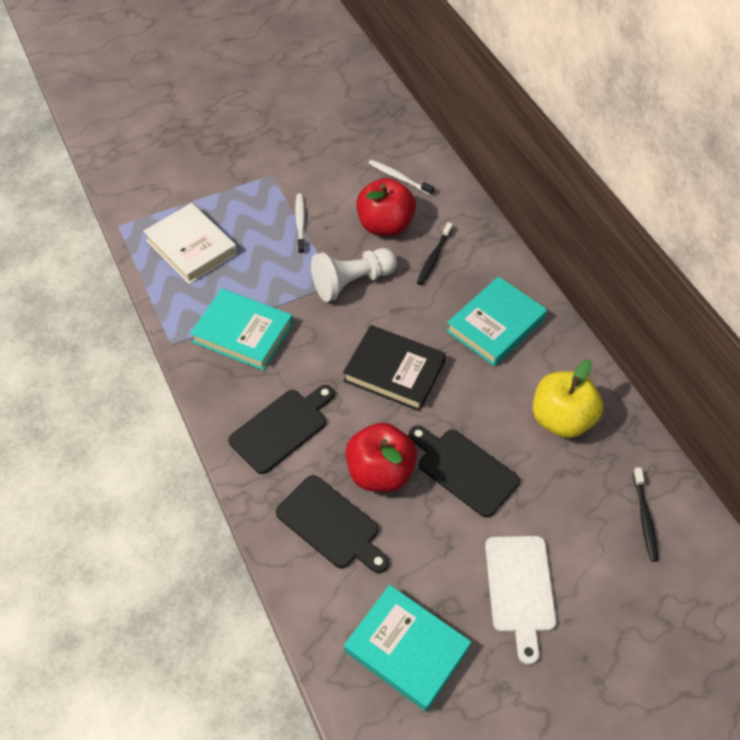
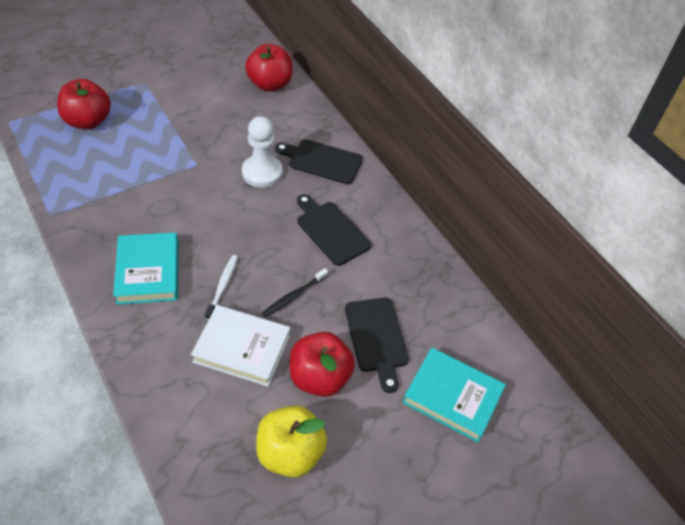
black book: 1 -> 0
black toothbrush: 2 -> 1
red apple: 2 -> 3
turquoise book: 3 -> 2
white cutting board: 1 -> 0
white toothbrush: 2 -> 1

